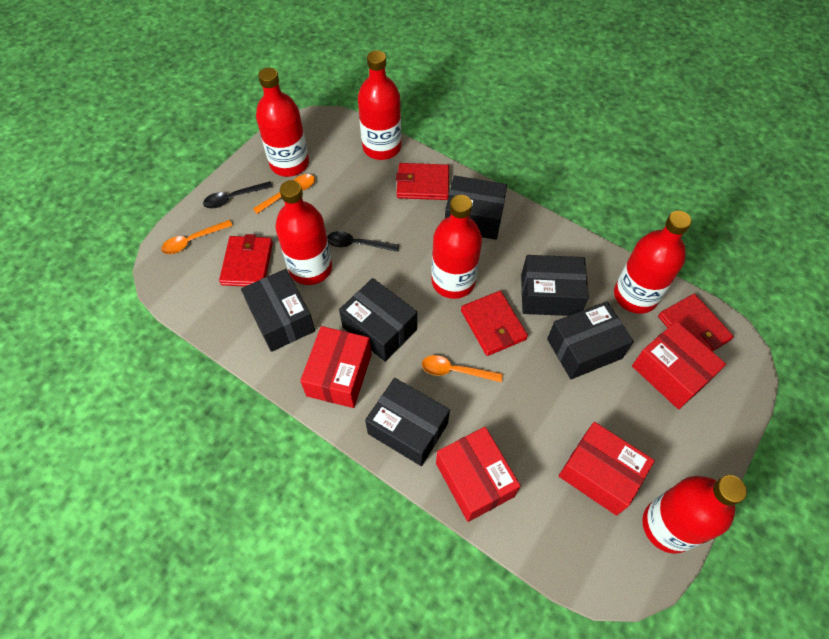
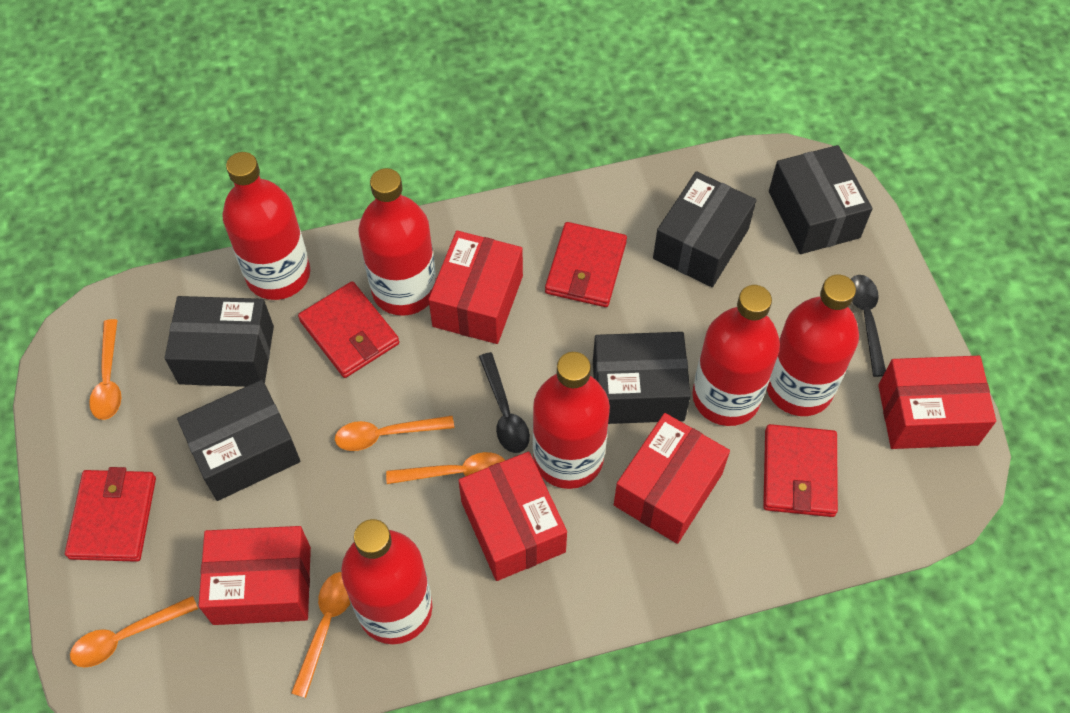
black box: 6 -> 5
orange spoon: 3 -> 5
red box: 4 -> 5

